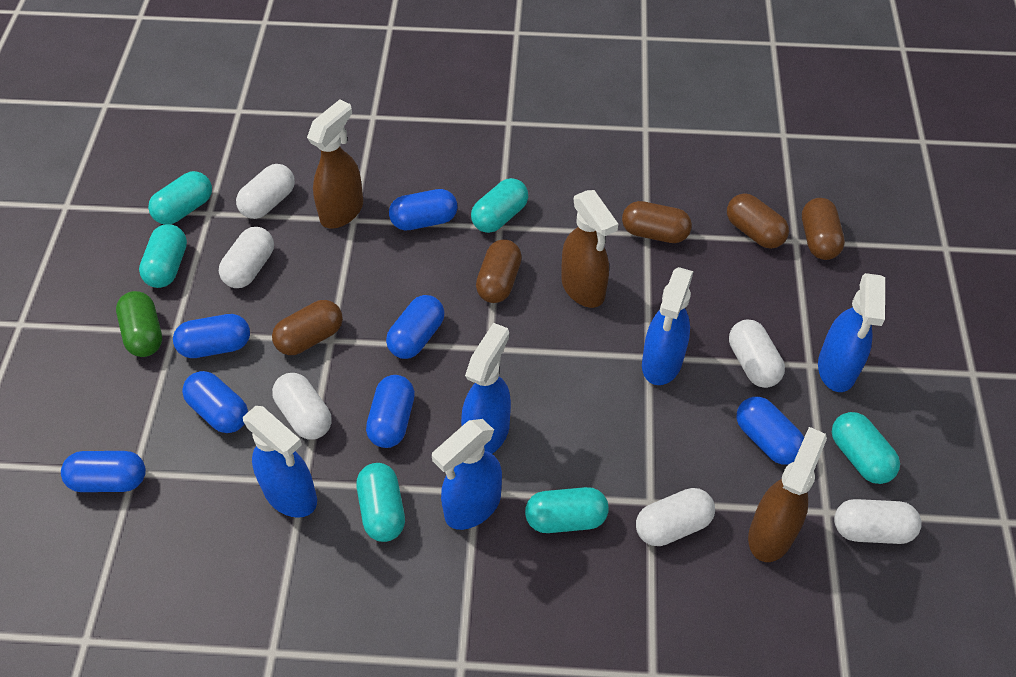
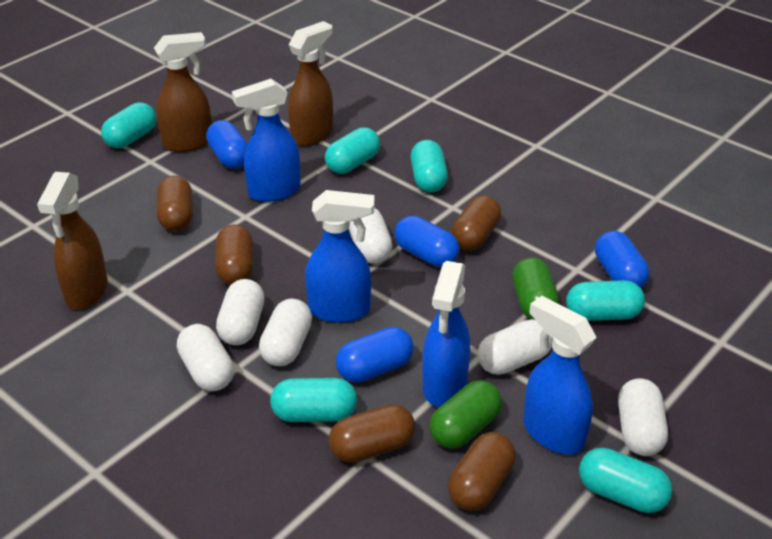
blue capsule: 7 -> 4
blue spray bottle: 5 -> 4
green capsule: 1 -> 2

